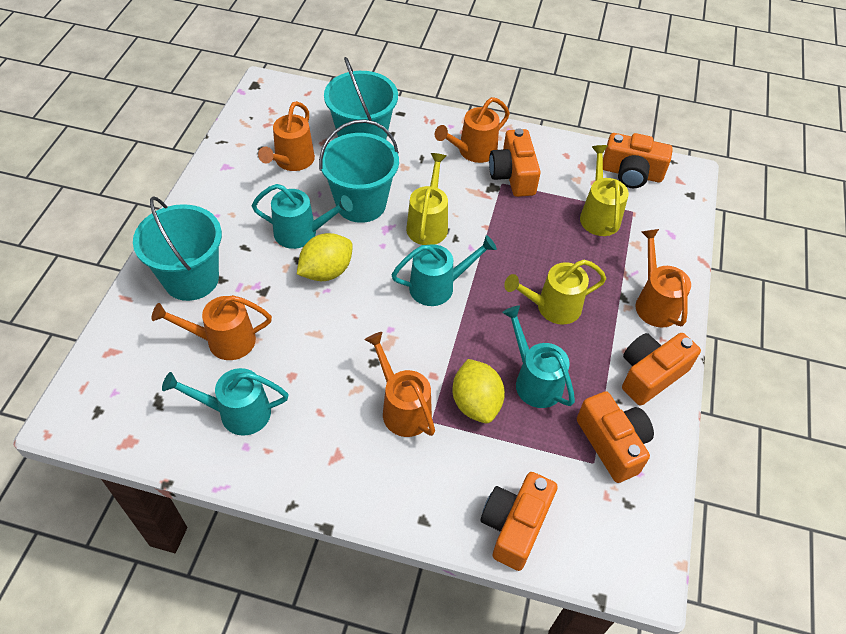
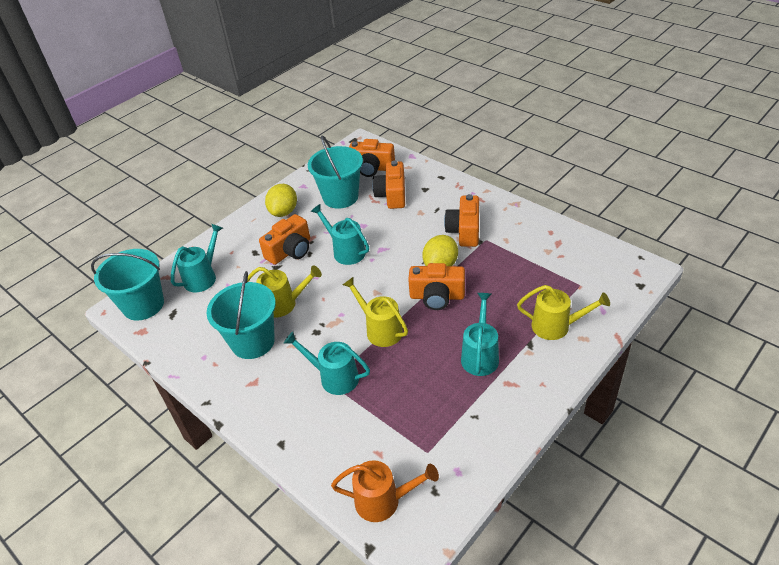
orange watering can: 5 -> 1

